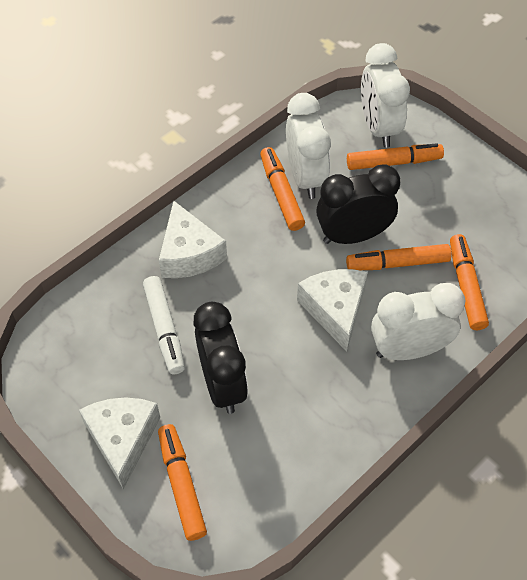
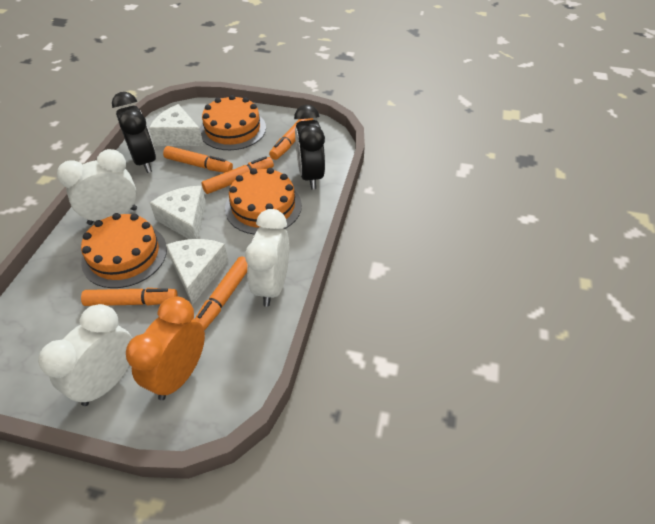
orange cake: 0 -> 3
orange clock: 0 -> 1
white marker: 1 -> 0

